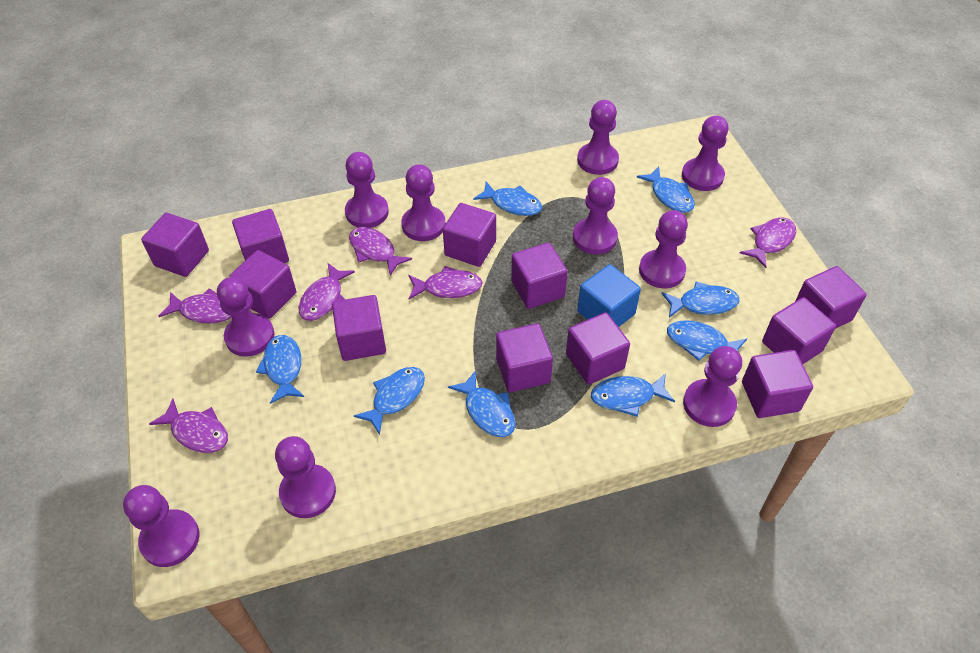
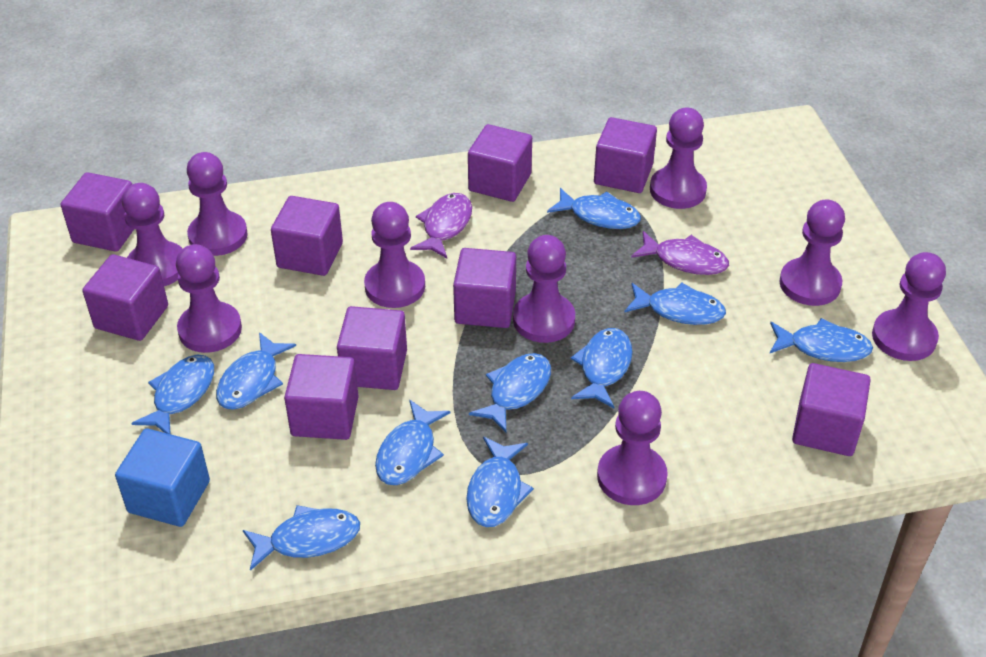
blue fish: 8 -> 10
purple cube: 11 -> 9
purple fish: 6 -> 2
purple pawn: 10 -> 9

